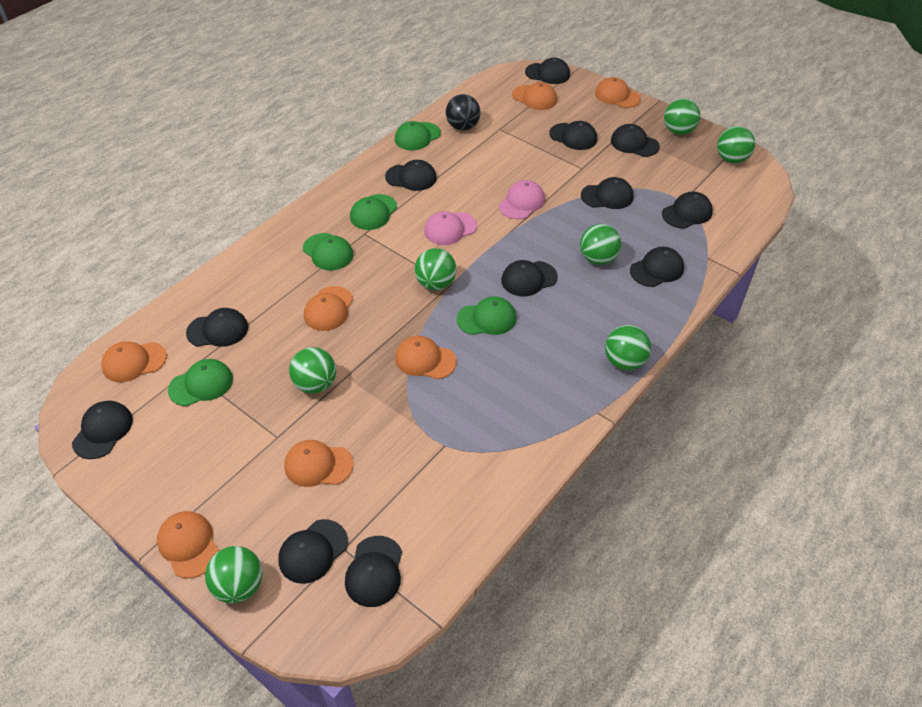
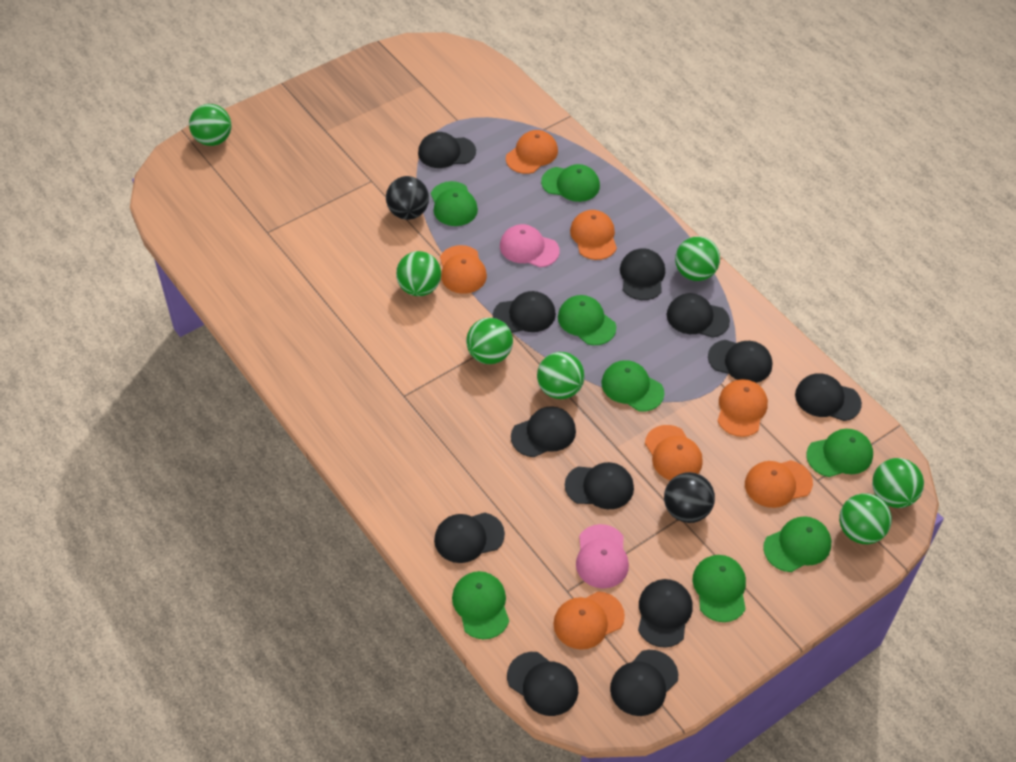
black ball: 1 -> 2
green cap: 5 -> 8

